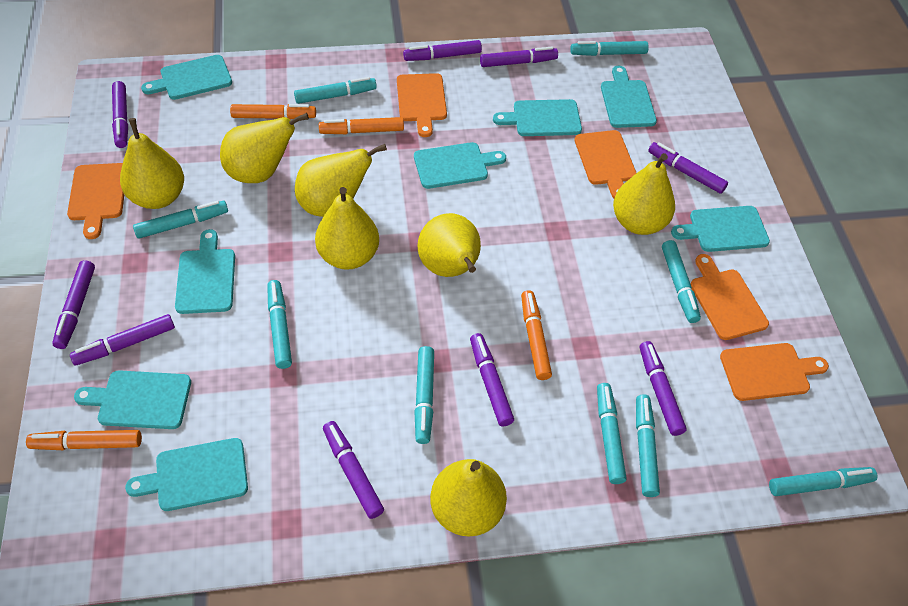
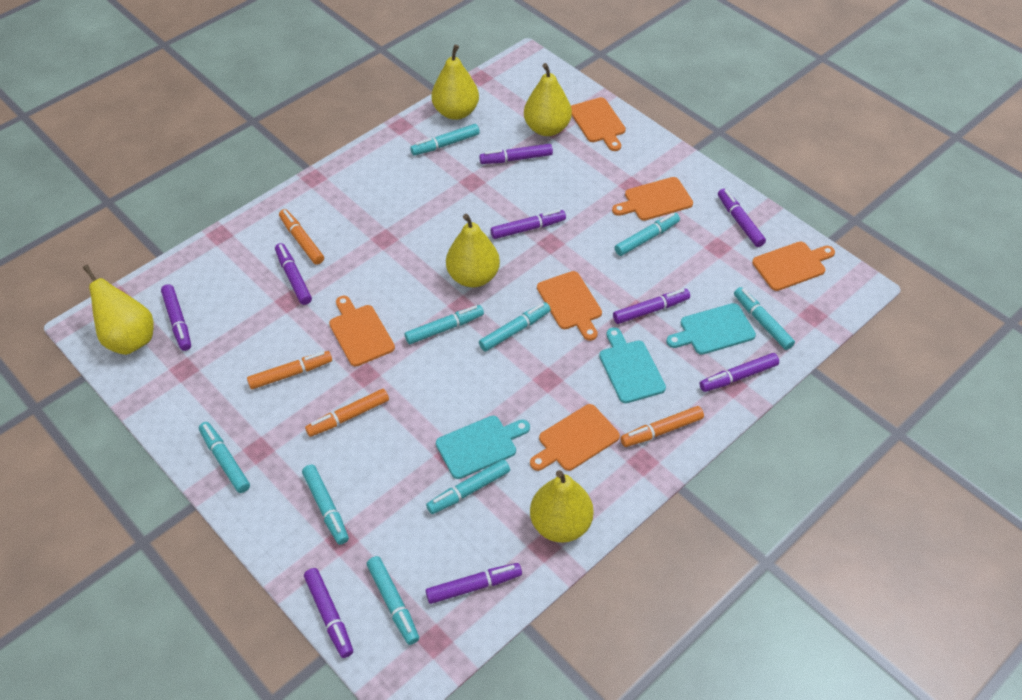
orange cutting board: 5 -> 6
turquoise cutting board: 8 -> 3
yellow pear: 7 -> 5

